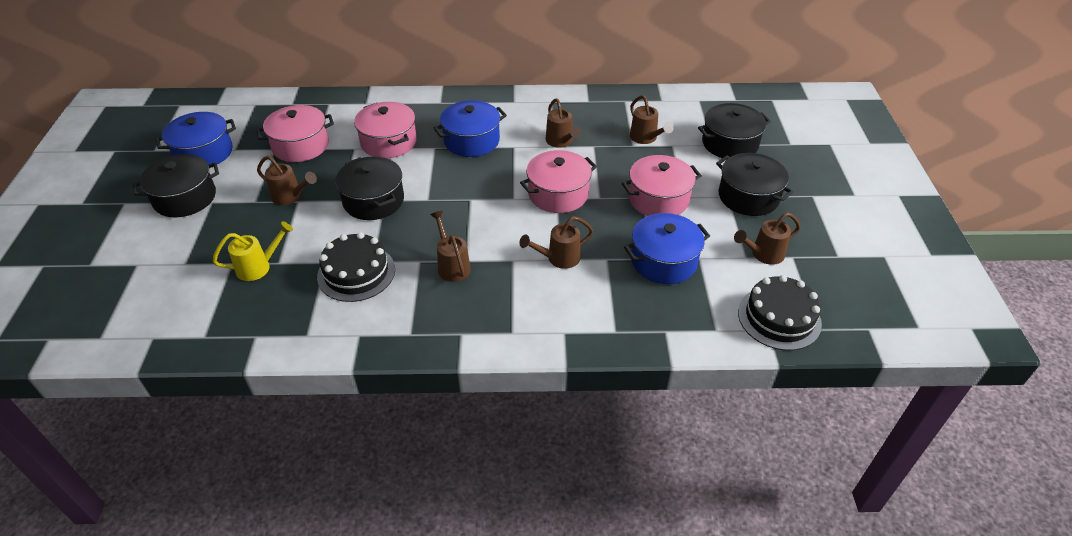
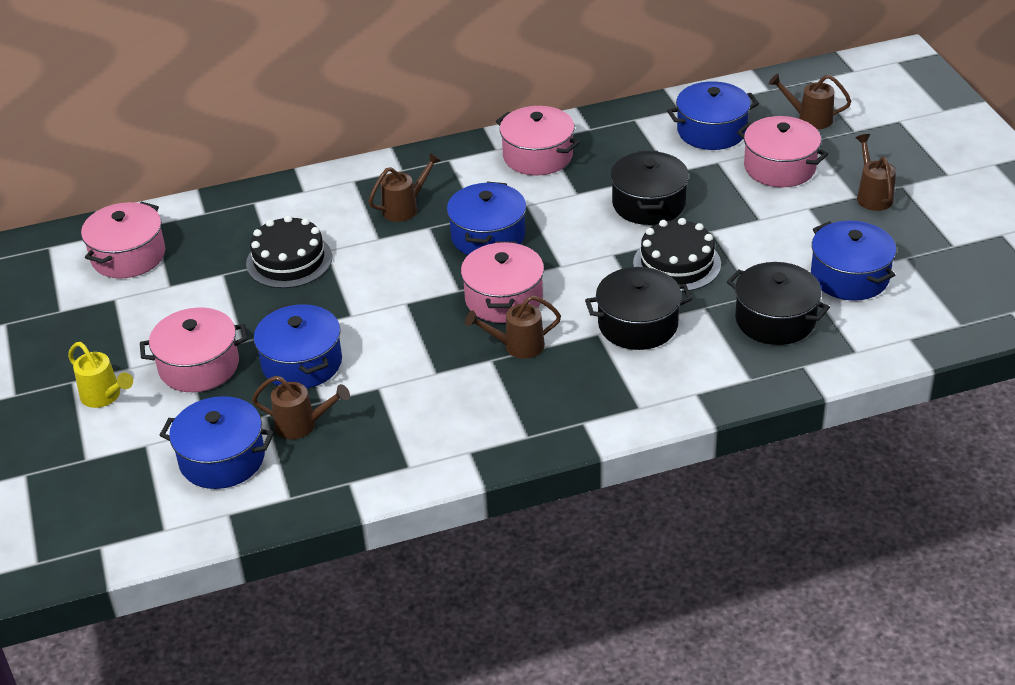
black pot: 4 -> 3
blue pot: 3 -> 5
brown watering can: 6 -> 5
pink pot: 4 -> 5

